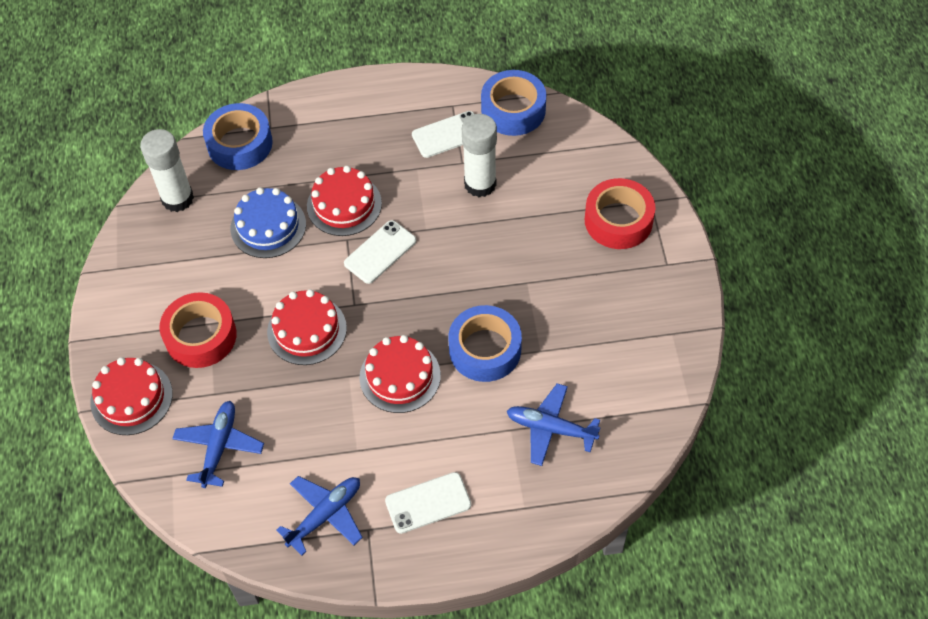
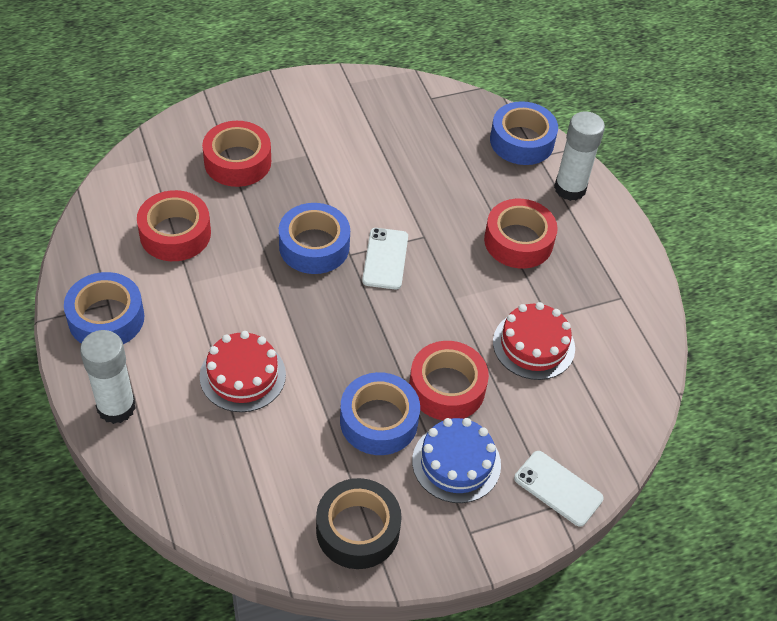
black tape: 0 -> 1
blue plane: 3 -> 0
blue tape: 3 -> 4
red cake: 4 -> 2
red tape: 2 -> 4
white phone: 3 -> 2

